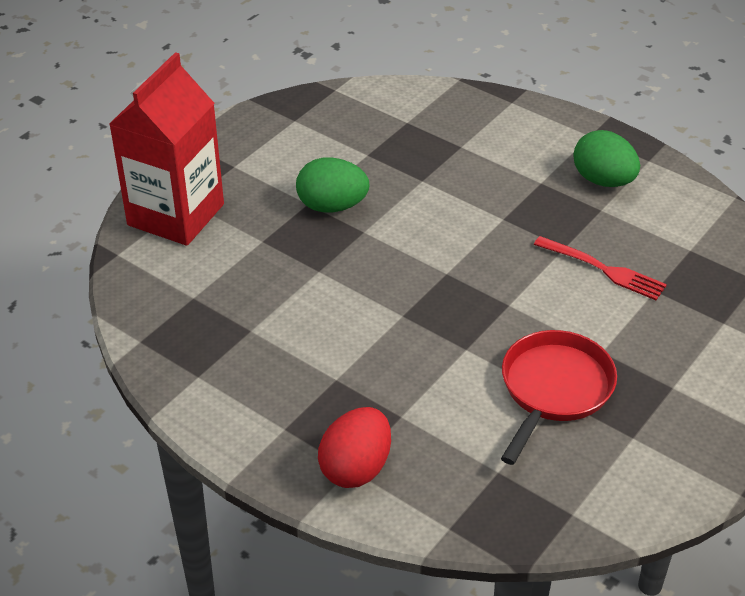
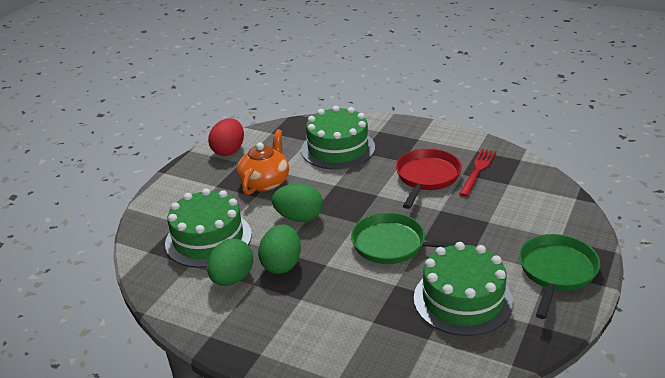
green cake: 0 -> 3
green egg: 2 -> 3
green pan: 0 -> 2
orange teapot: 0 -> 1
red carton: 1 -> 0

